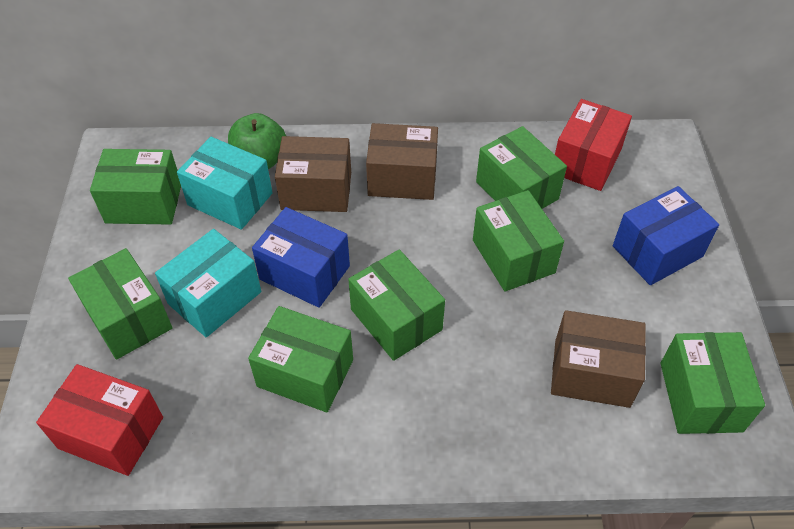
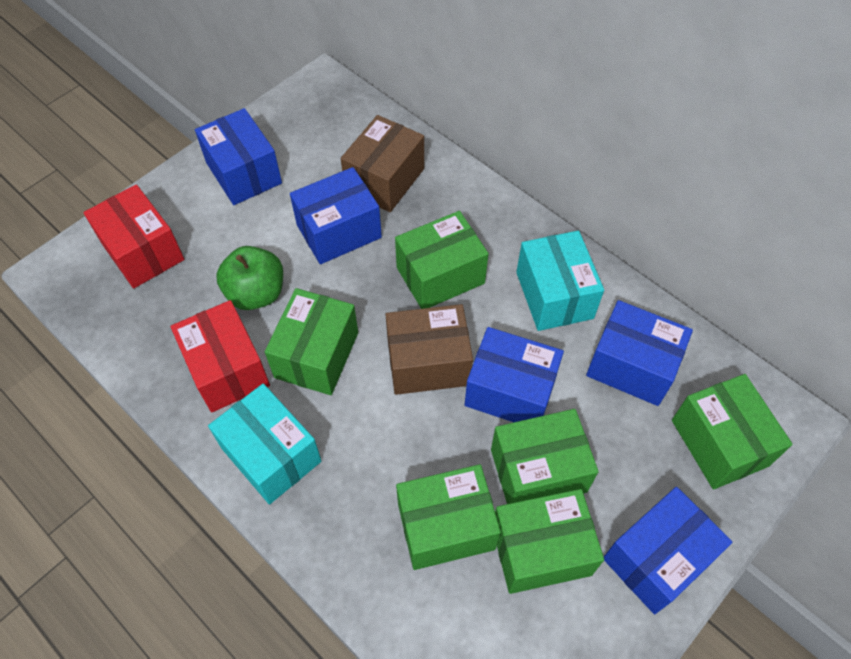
blue box: 2 -> 5
brown box: 3 -> 2
green box: 7 -> 6

